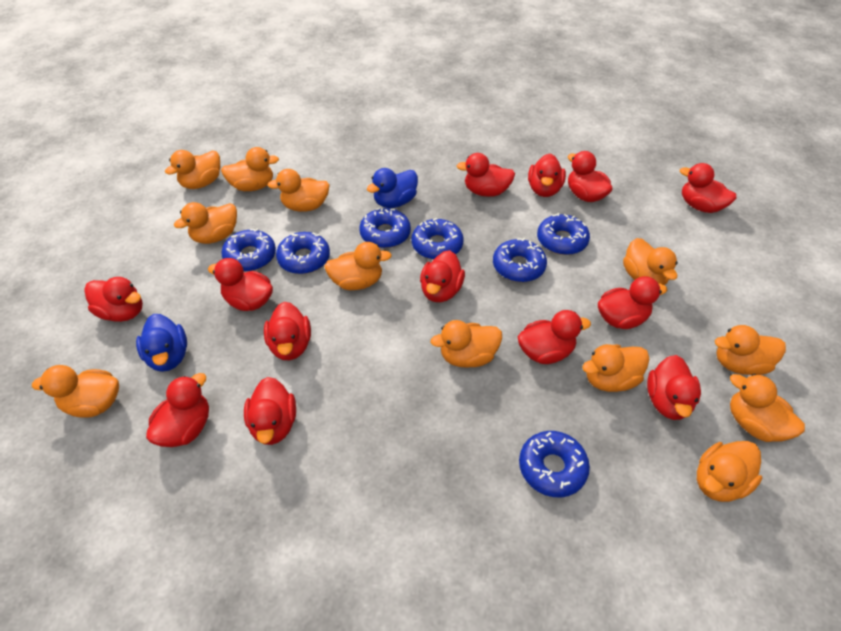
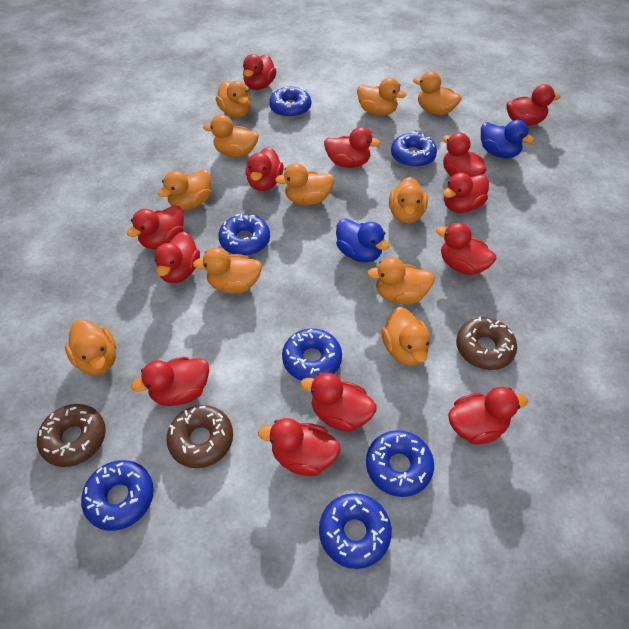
brown donut: 0 -> 3
orange duck: 12 -> 11

